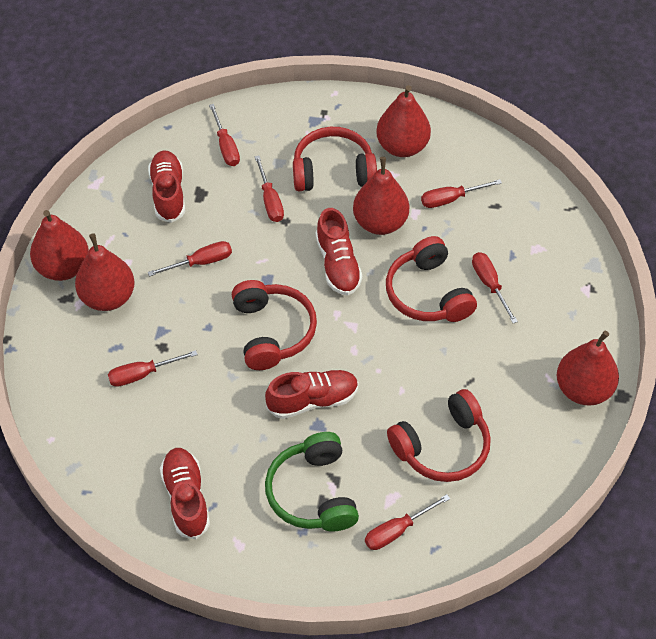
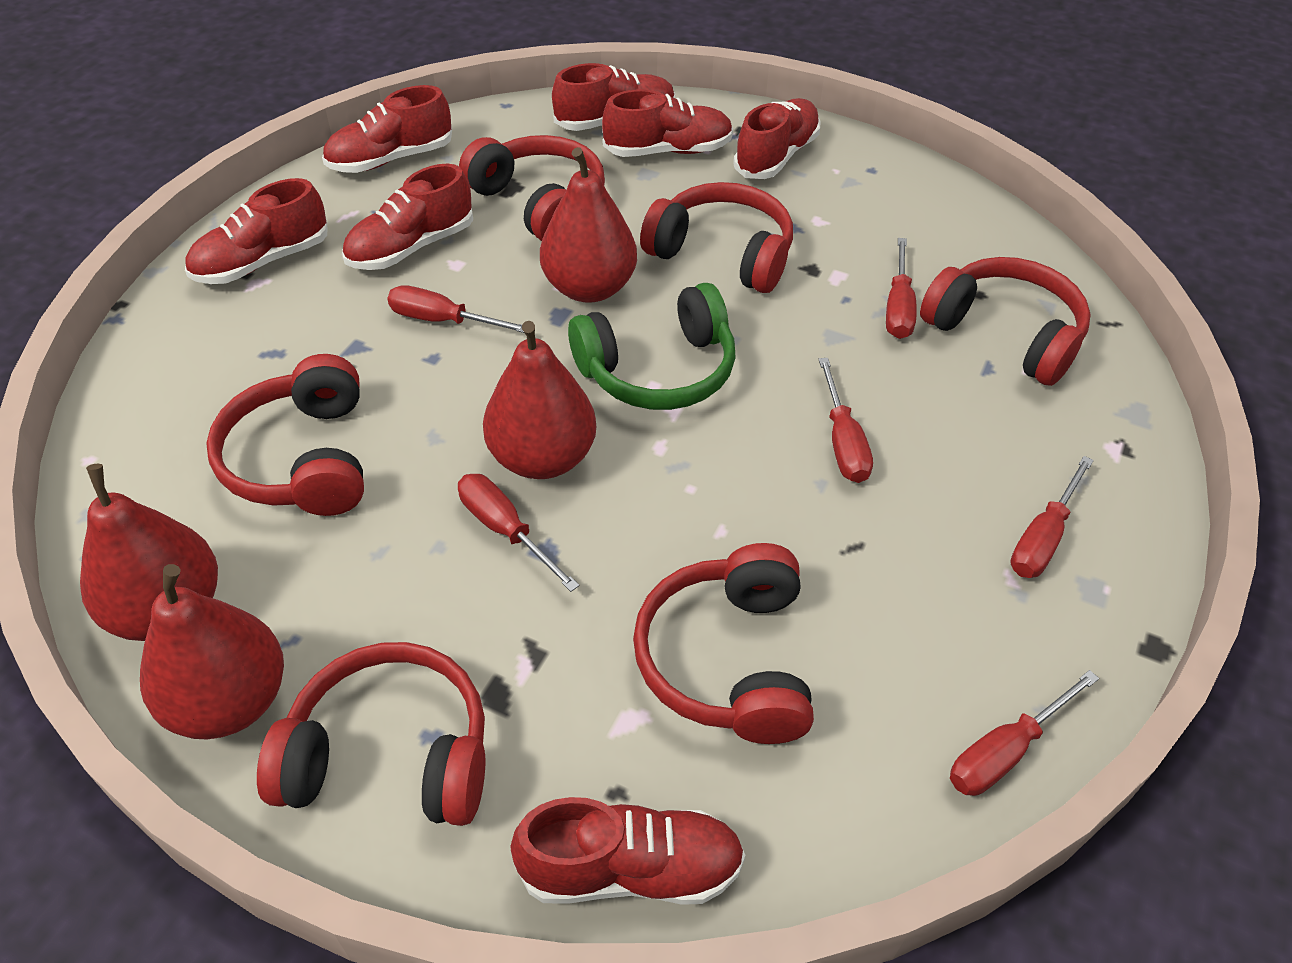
red headphones: 4 -> 6
red pear: 5 -> 4
red screwdriver: 7 -> 6
red shoe: 4 -> 7

